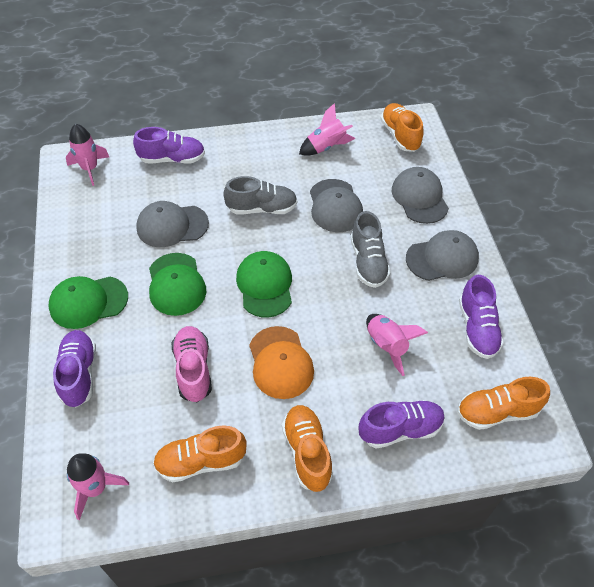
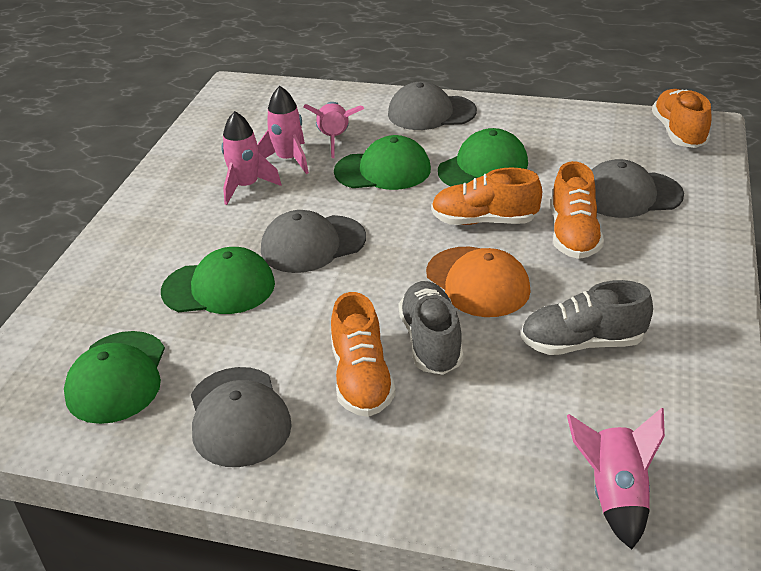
green cap: 3 -> 4
pink shoe: 1 -> 0
purple shoe: 4 -> 0

